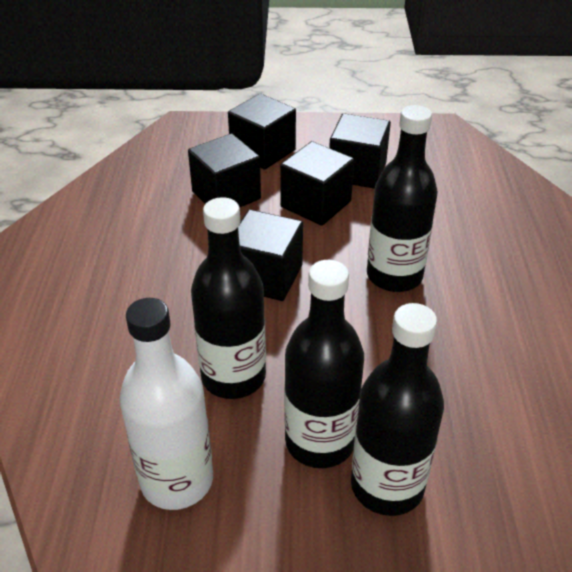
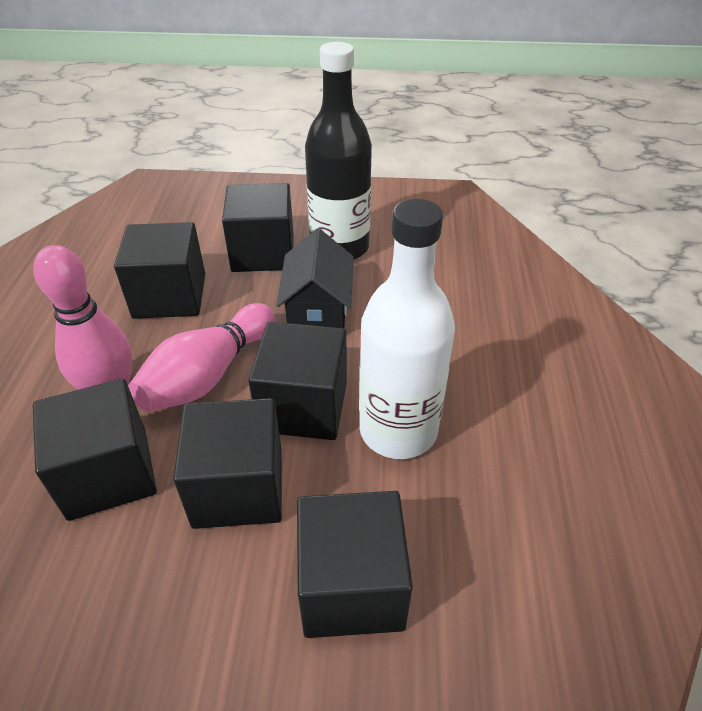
black bottle: 4 -> 1
black cube: 5 -> 6
black house: 0 -> 1
pink bowling pin: 0 -> 2

